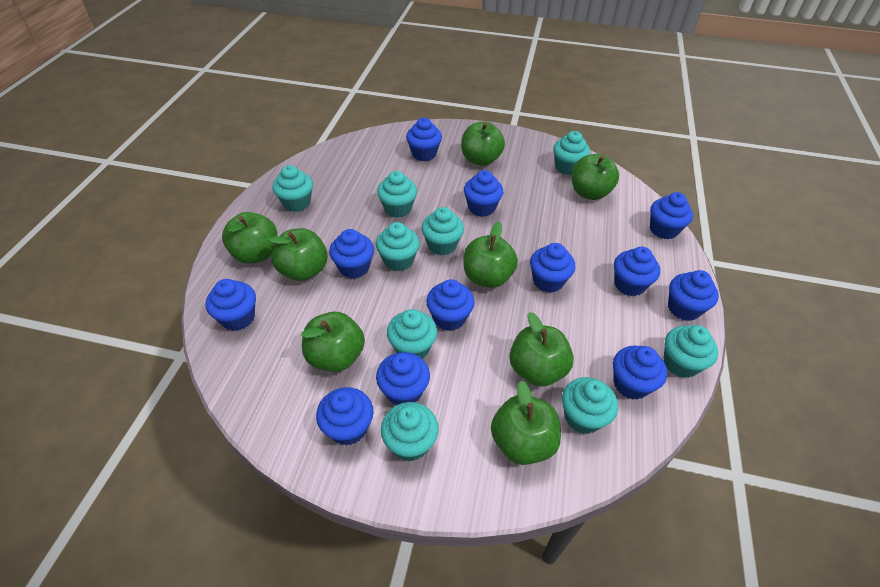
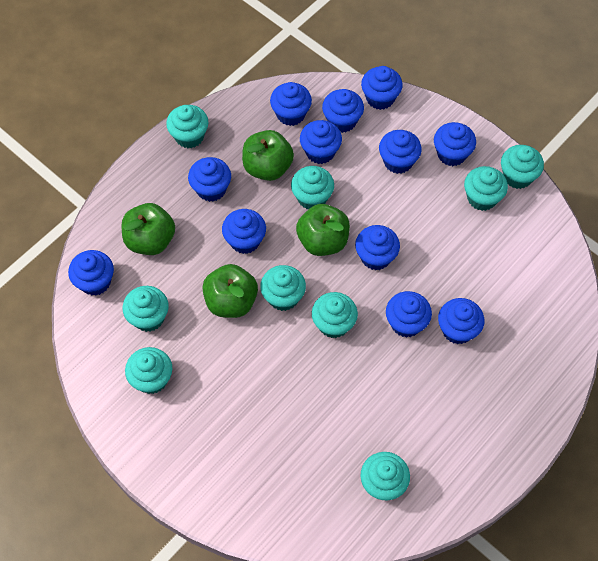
green apple: 8 -> 4

